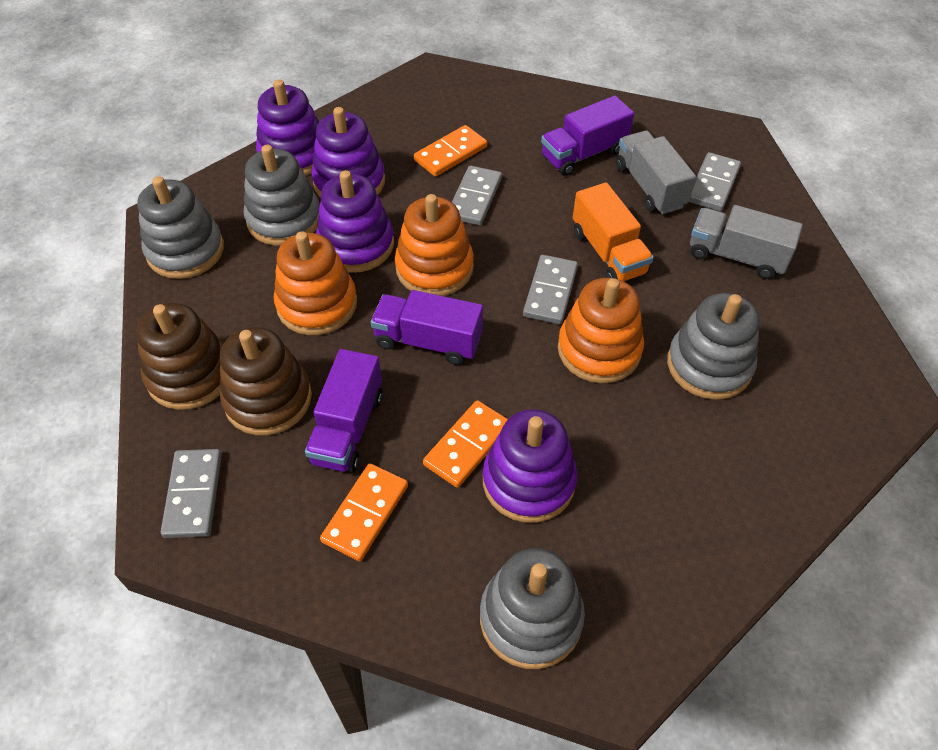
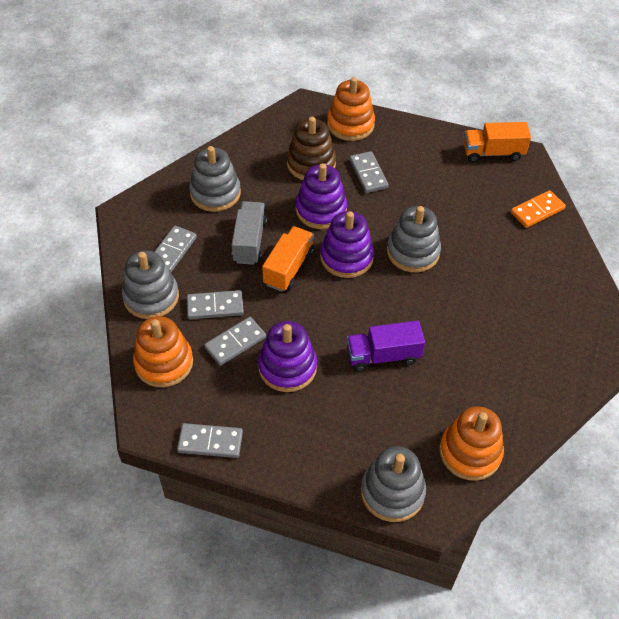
brown stacking toy: 2 -> 1
grey domino: 4 -> 5
grey truck: 2 -> 1
orange domino: 3 -> 1
orange truck: 1 -> 2
purple stacking toy: 4 -> 3
purple truck: 3 -> 1

